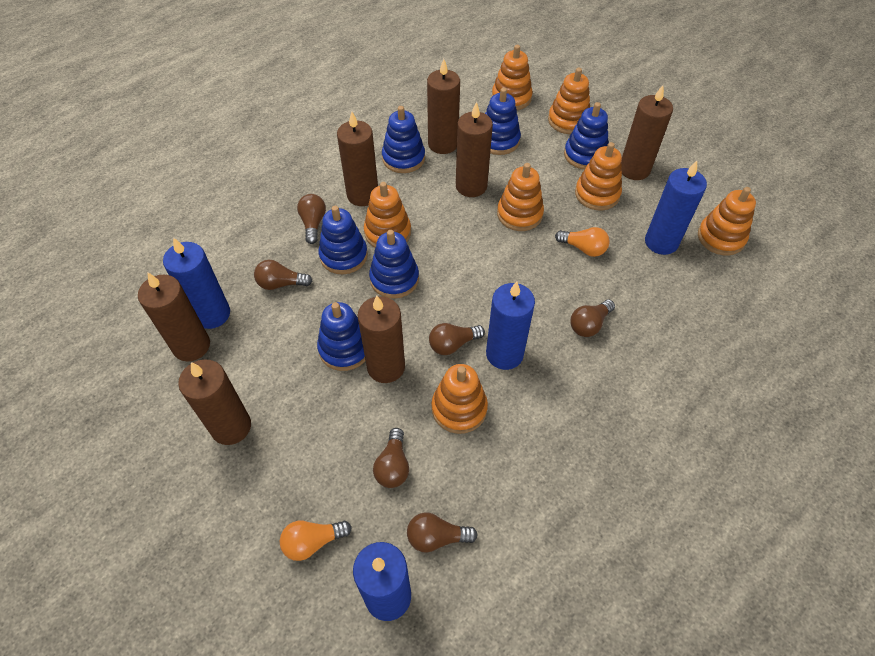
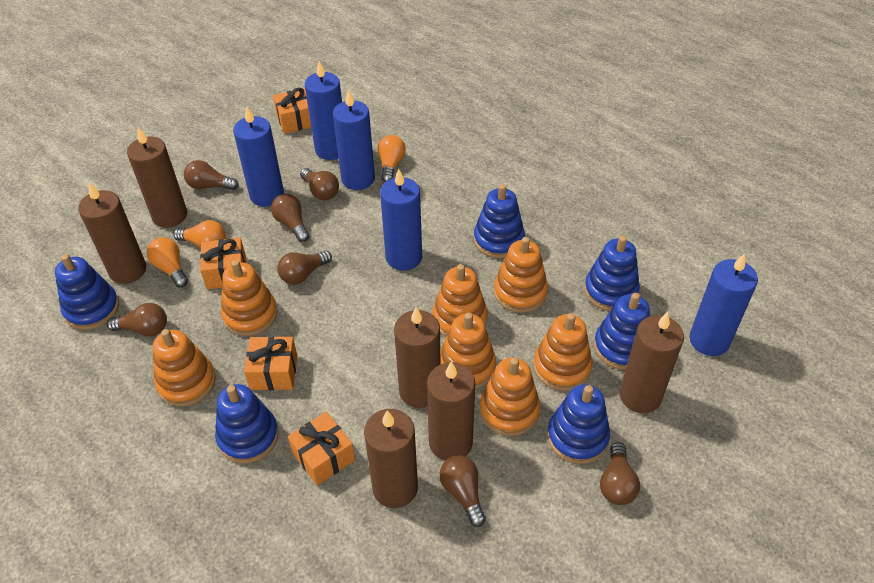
blue candle: 4 -> 5
brown candle: 7 -> 6
brown light bulb: 6 -> 7
orange gift: 0 -> 4
orange light bulb: 2 -> 3

